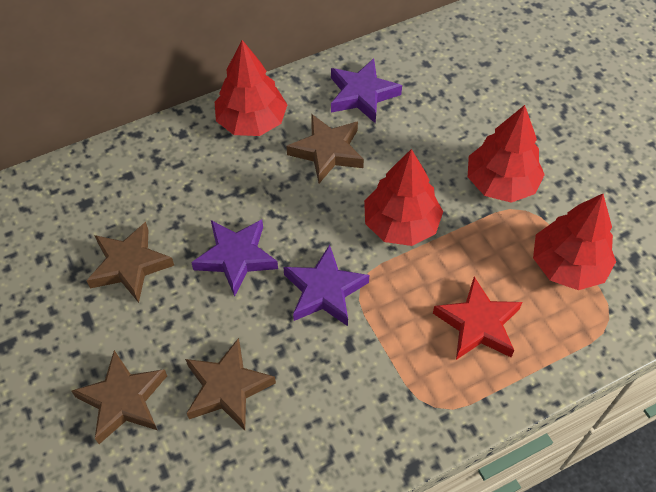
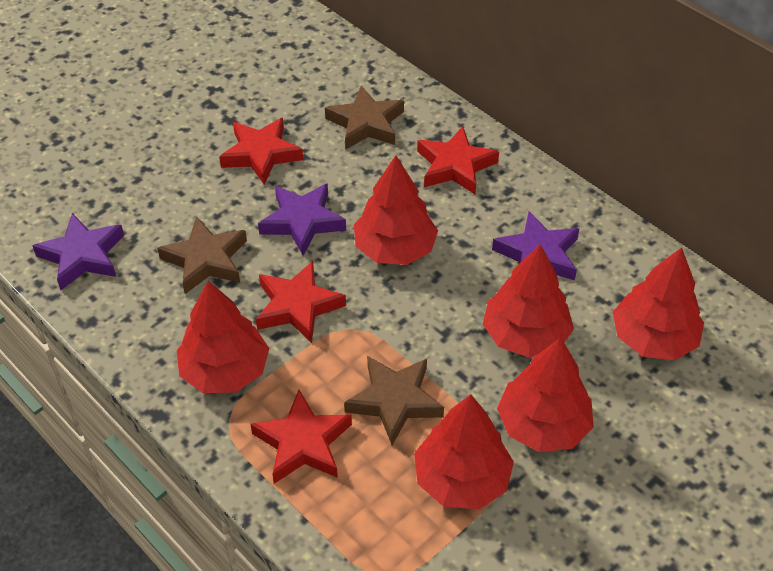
brown star: 4 -> 3
red star: 1 -> 4
red tree: 4 -> 6

